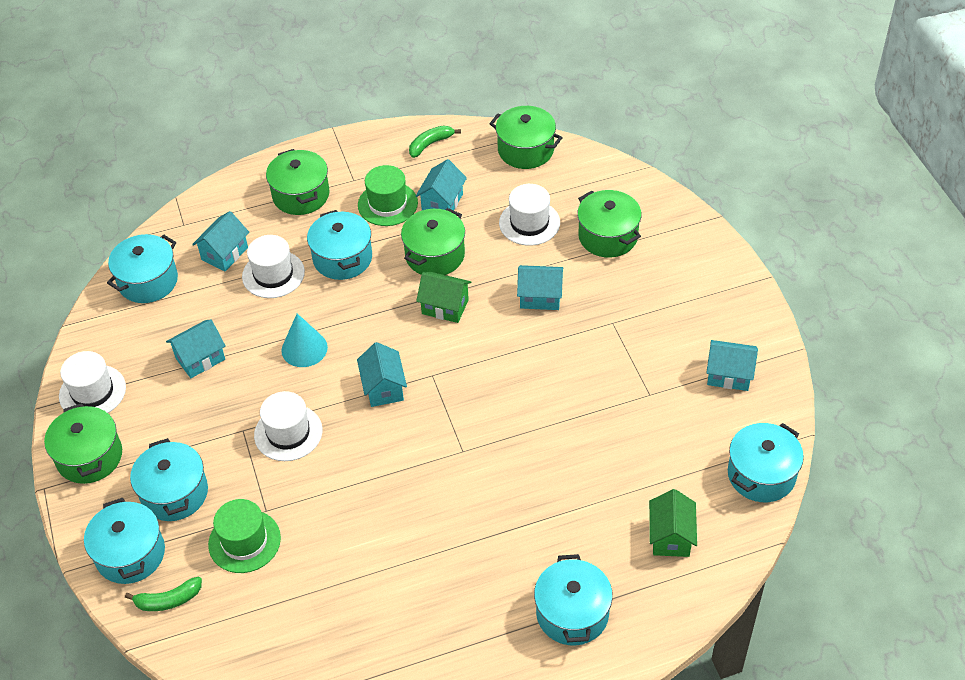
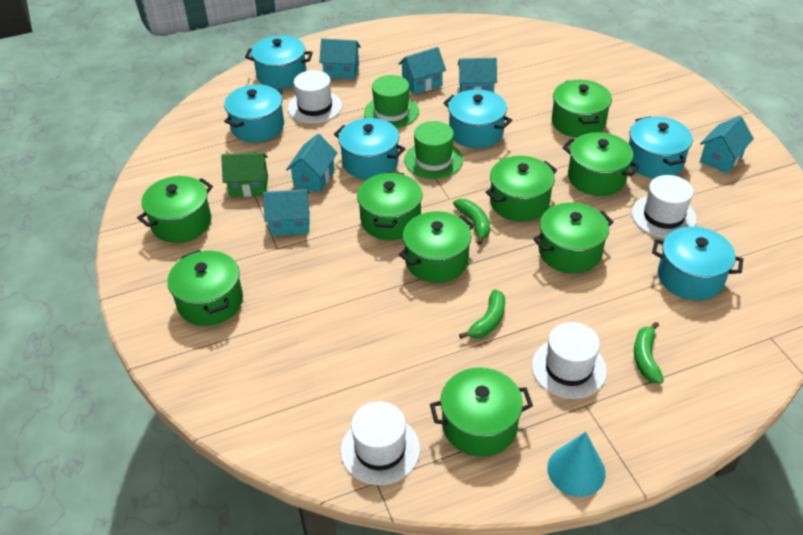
green banana: 2 -> 3
green house: 2 -> 1
green pot: 5 -> 9

